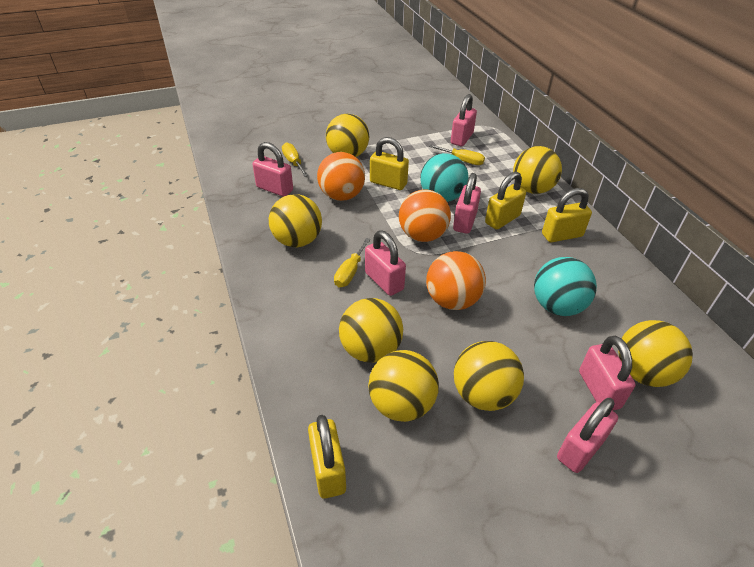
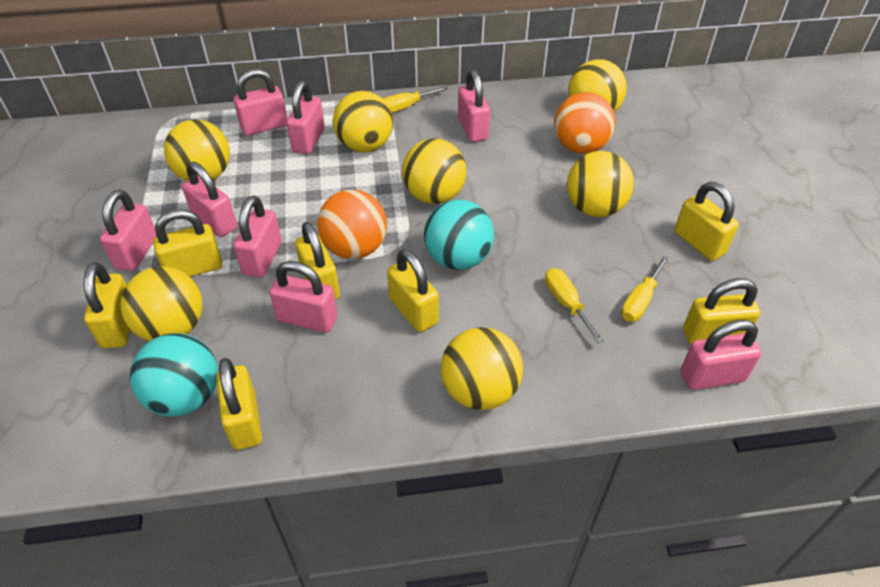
orange ball: 3 -> 2
pink padlock: 6 -> 8
yellow padlock: 4 -> 7

